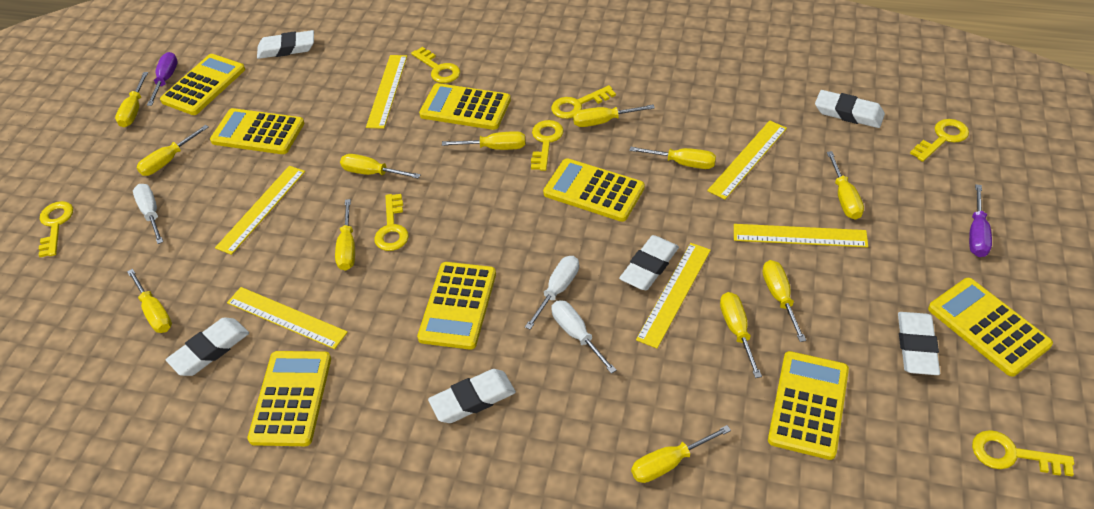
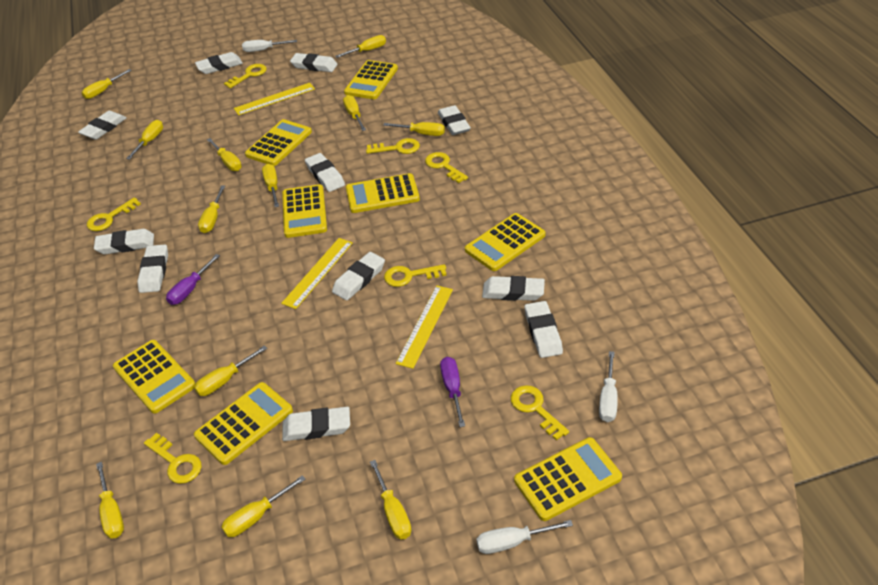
white eraser: 6 -> 11
yellow ruler: 6 -> 3

